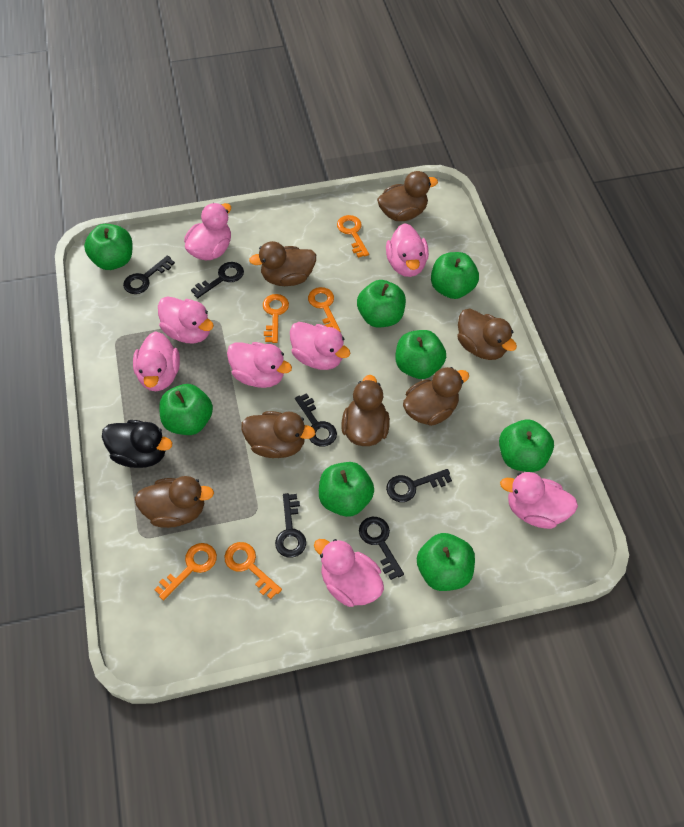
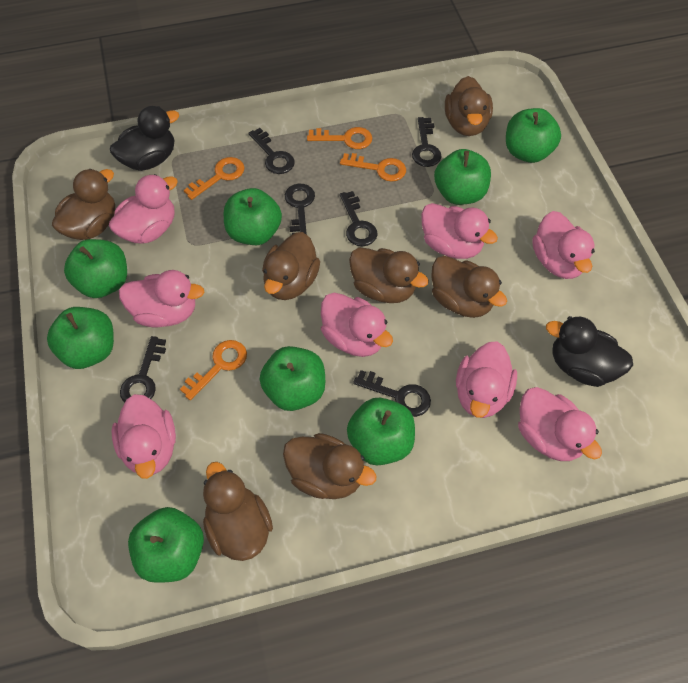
black duck: 1 -> 2
orange key: 5 -> 4

